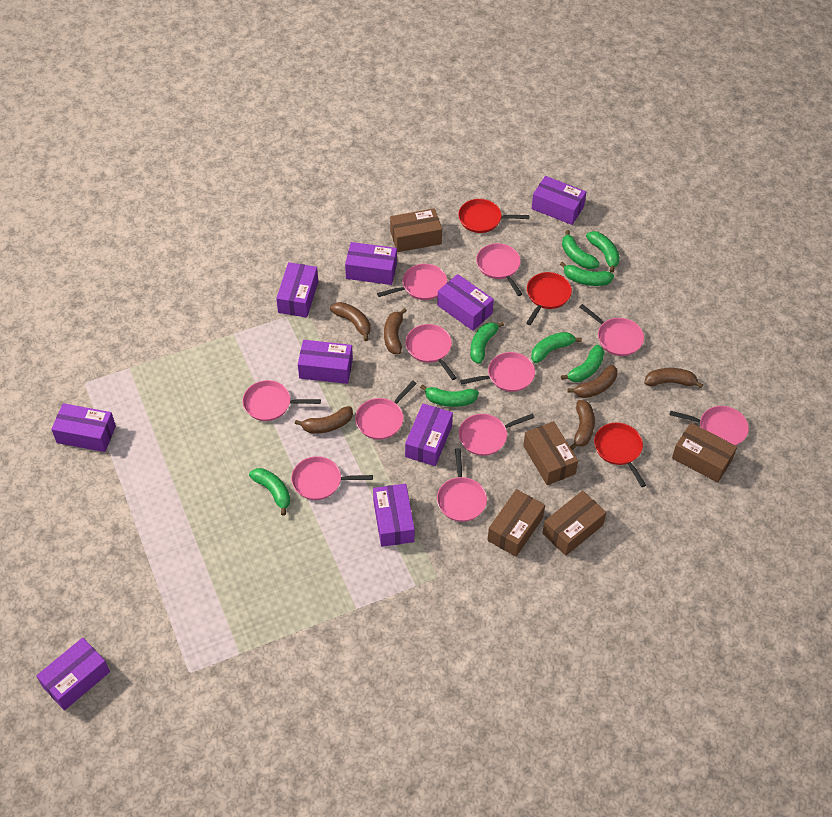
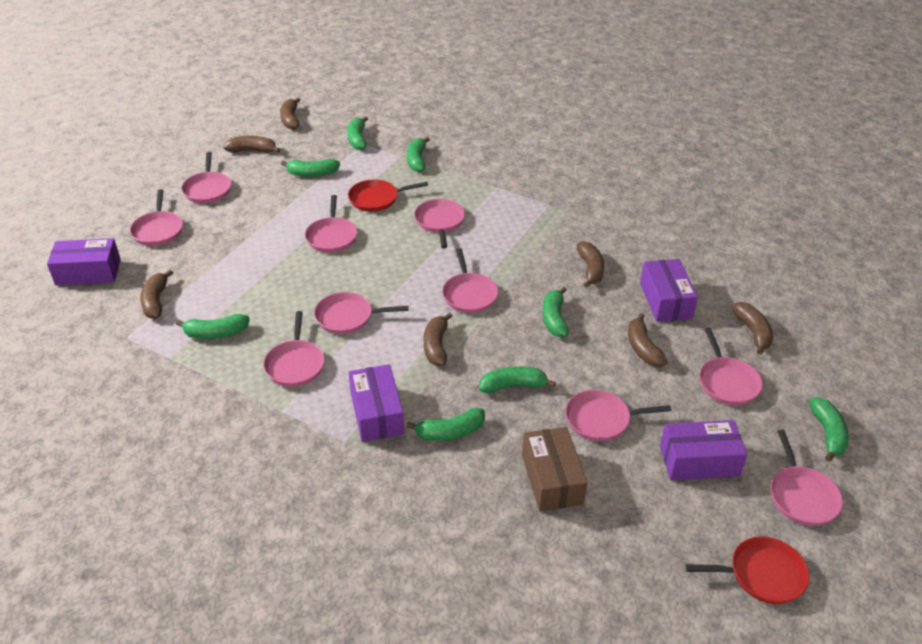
brown banana: 6 -> 7
brown box: 5 -> 1
pink pan: 11 -> 10
purple box: 9 -> 4
red pan: 3 -> 2

